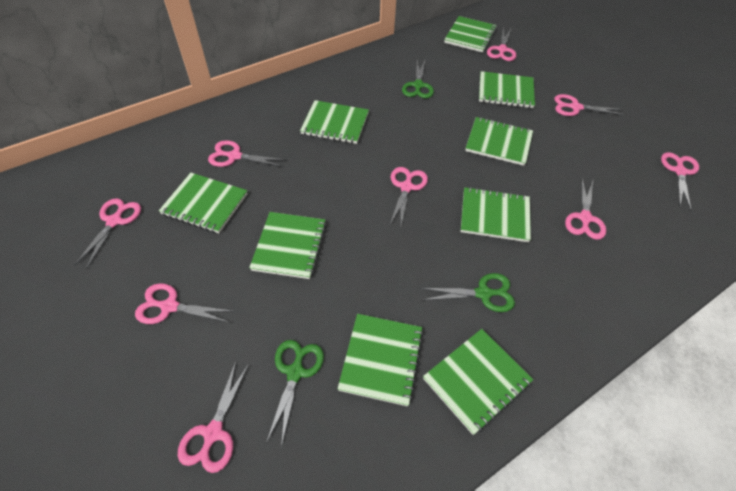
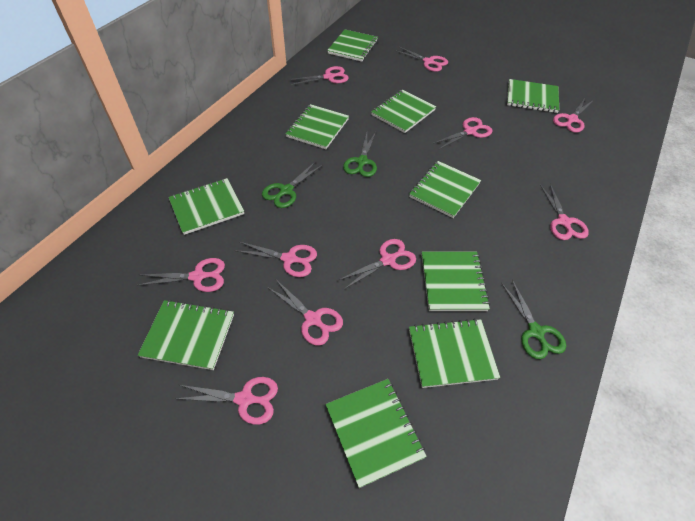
green notebook: 9 -> 10
pink scissors: 9 -> 10

